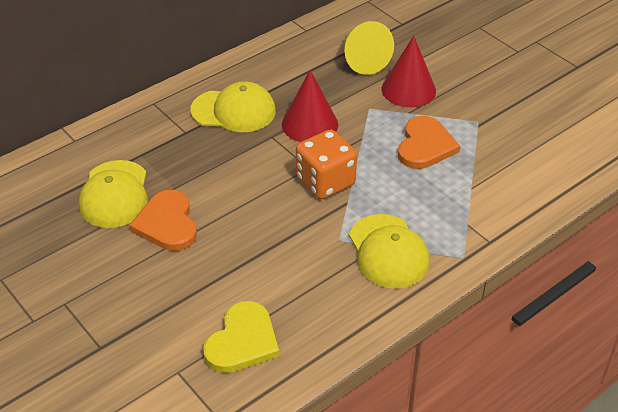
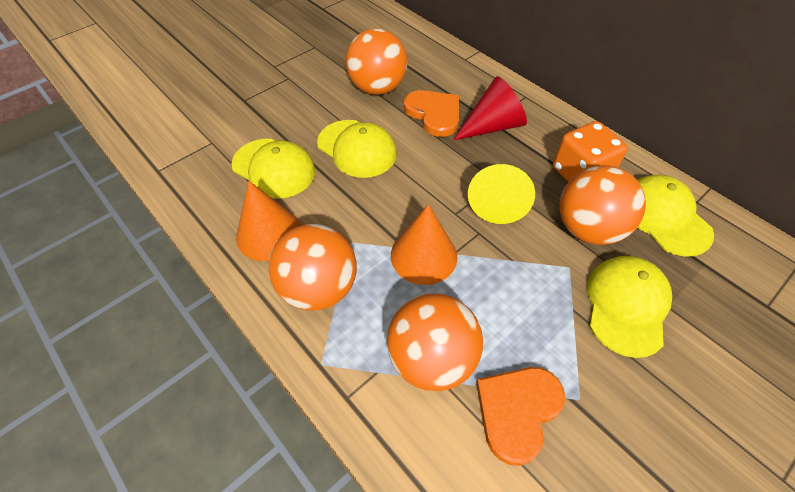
orange ball: 0 -> 4
orange cone: 0 -> 2
red cone: 2 -> 1
yellow cap: 3 -> 4
yellow heart: 1 -> 0

